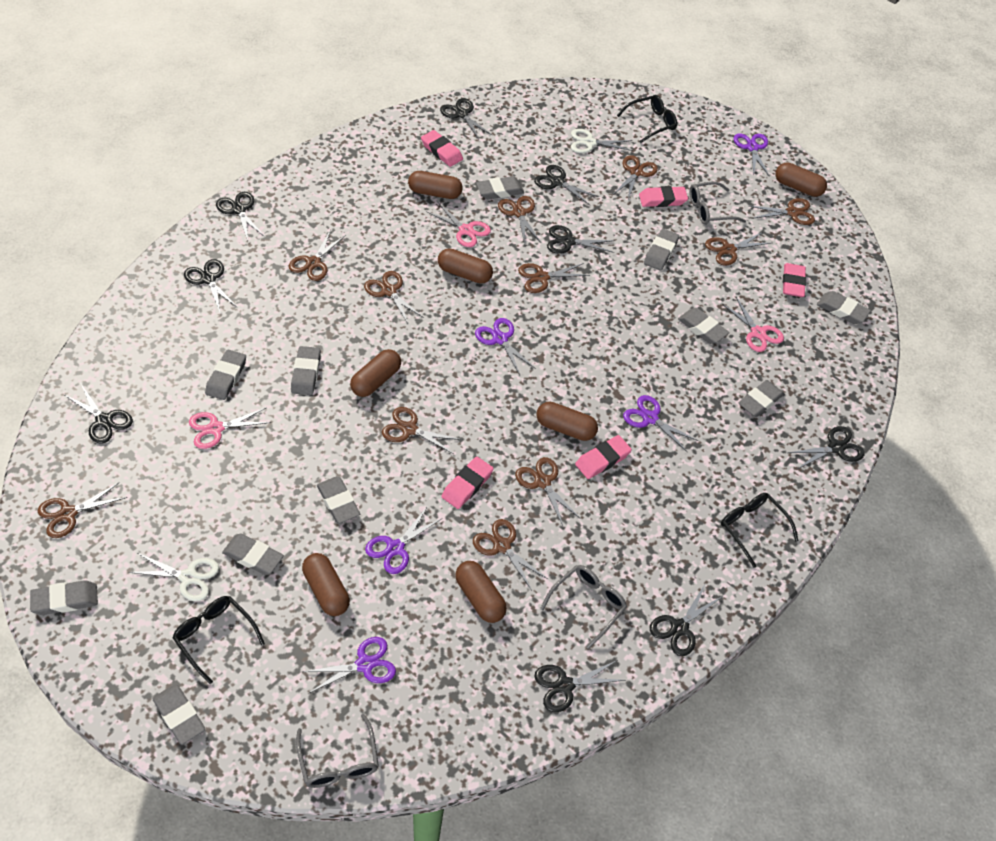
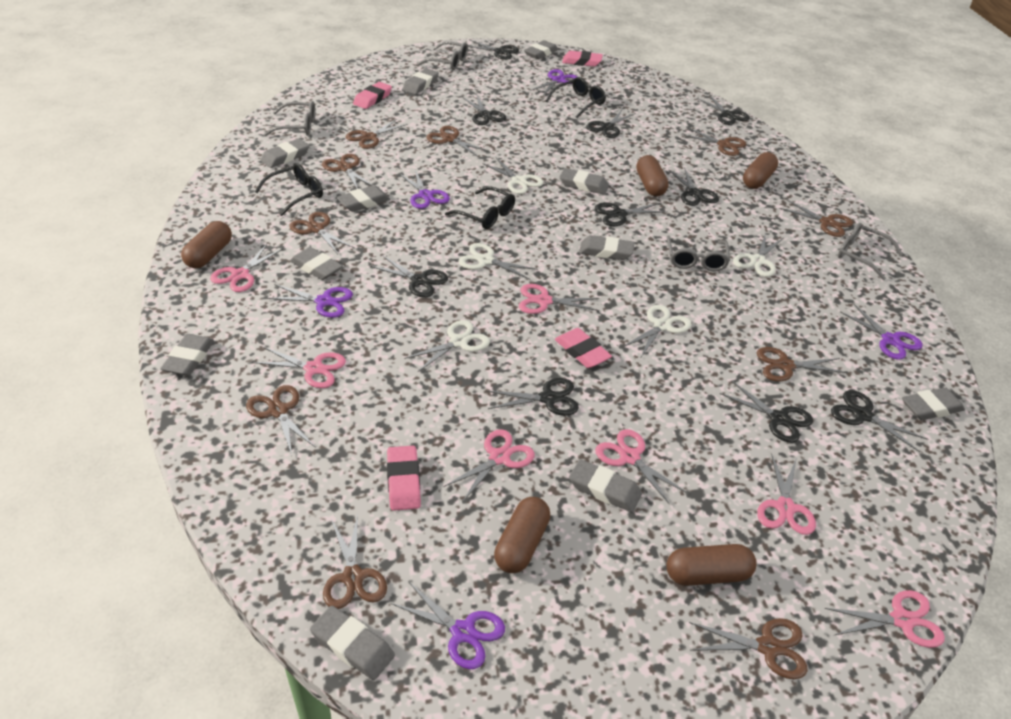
black scissors: 9 -> 10
brown capsule: 7 -> 5
brown scissors: 11 -> 10
grey glasses: 3 -> 4
pink eraser: 5 -> 4
pink scissors: 3 -> 7
white scissors: 2 -> 5

